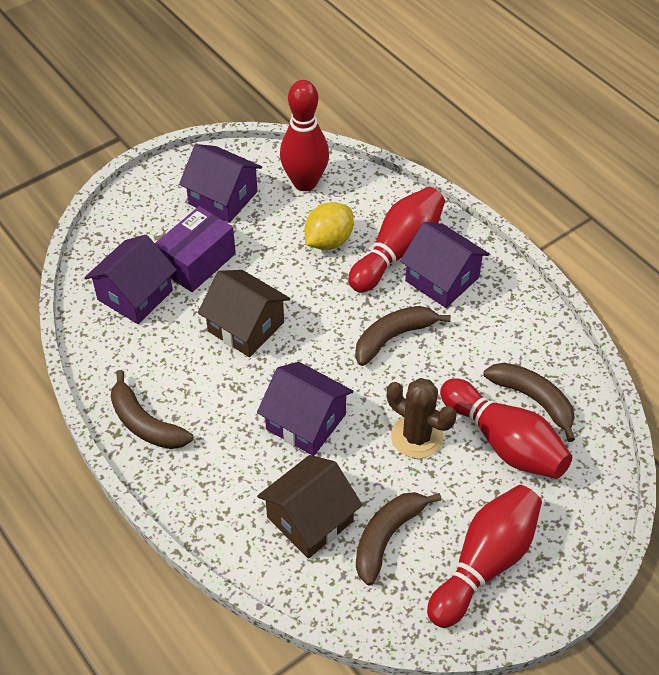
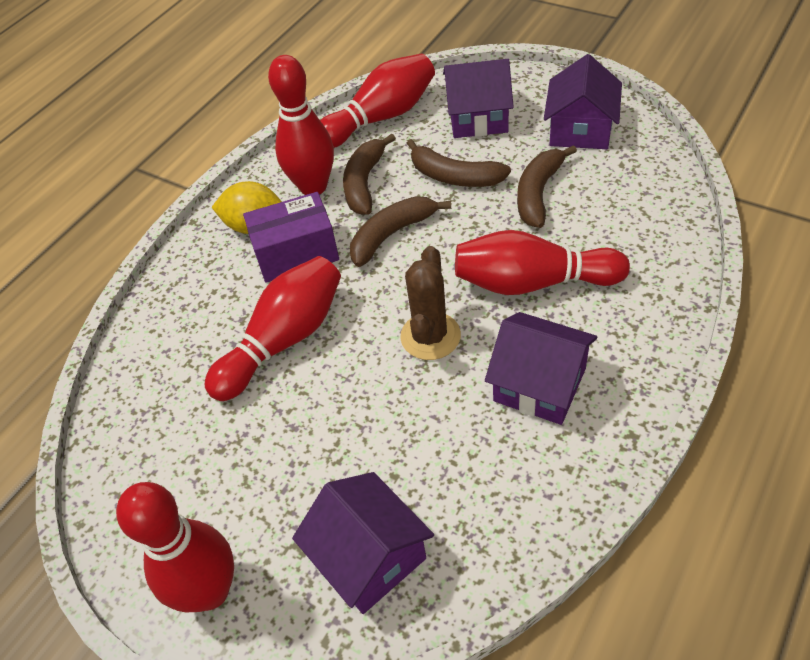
brown house: 2 -> 0
red bowling pin: 4 -> 5

